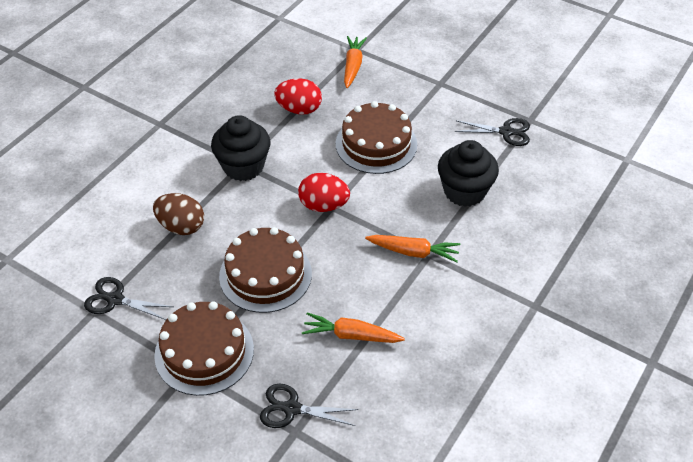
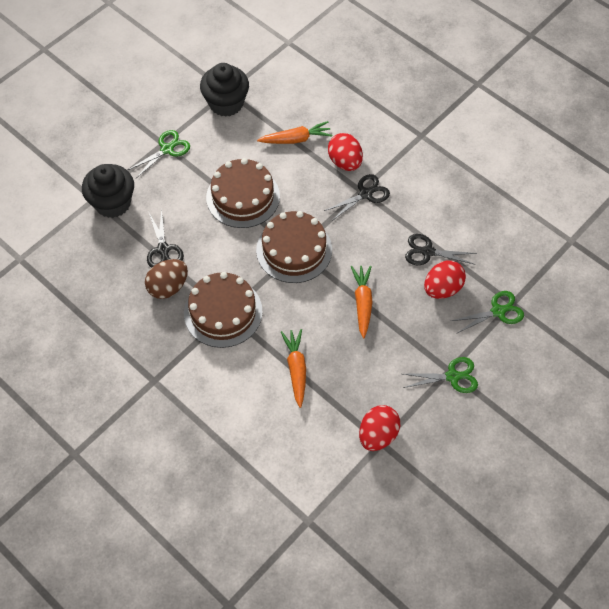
green scissors: 0 -> 3
red egg: 2 -> 3

